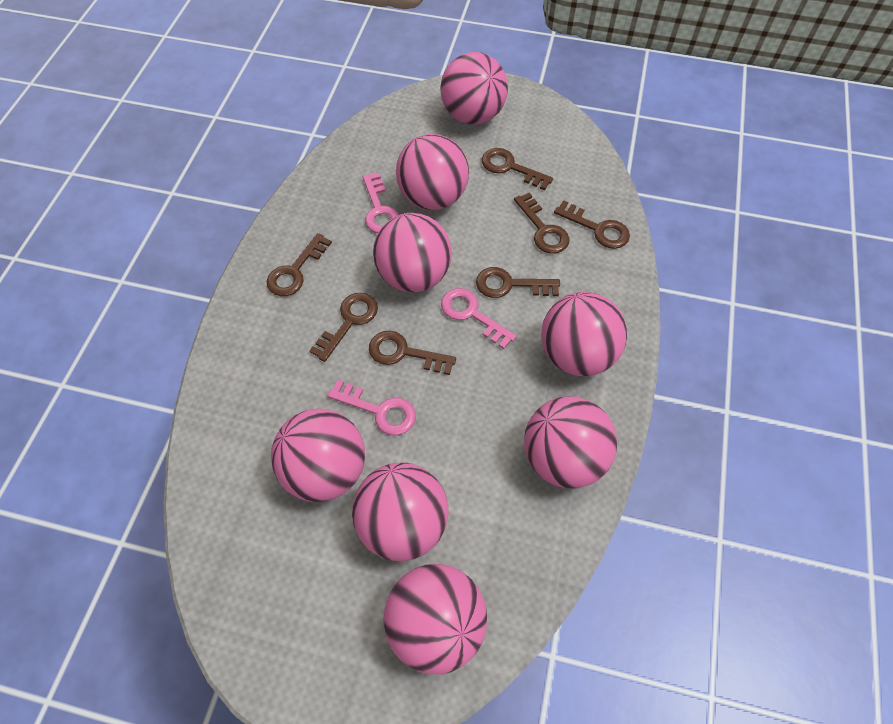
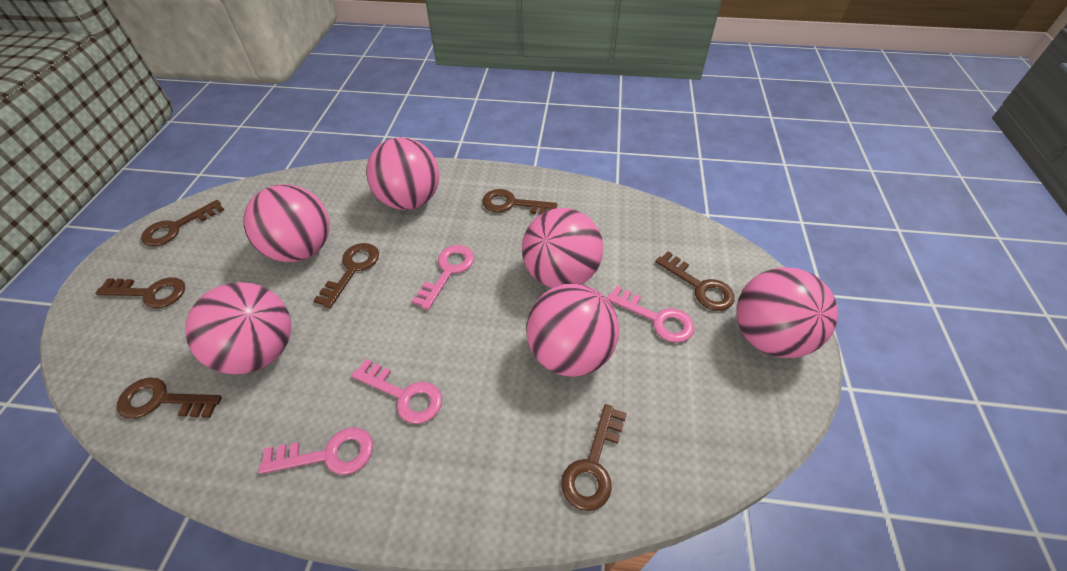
pink ball: 8 -> 6
pink key: 3 -> 4

